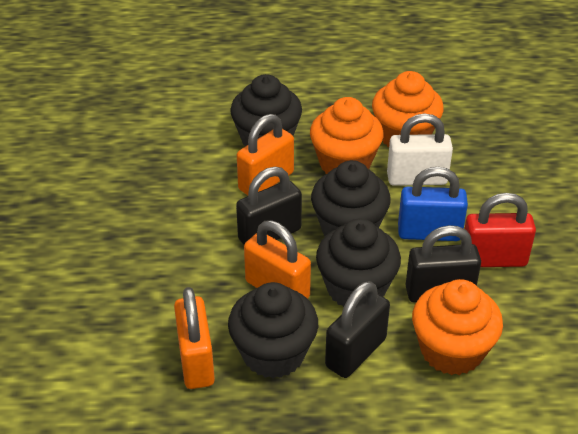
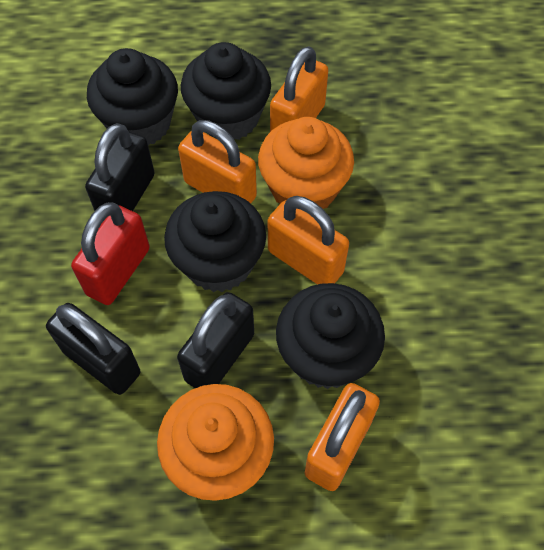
blue padlock: 1 -> 0
orange cupcake: 3 -> 2
orange padlock: 3 -> 4
white padlock: 1 -> 0

